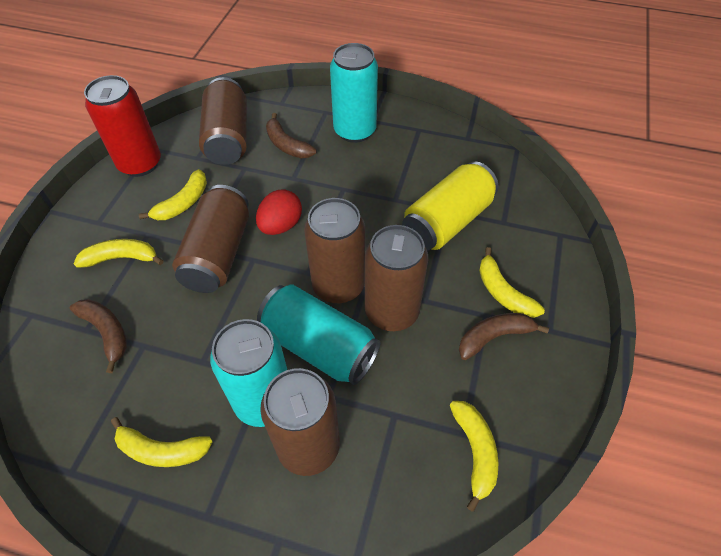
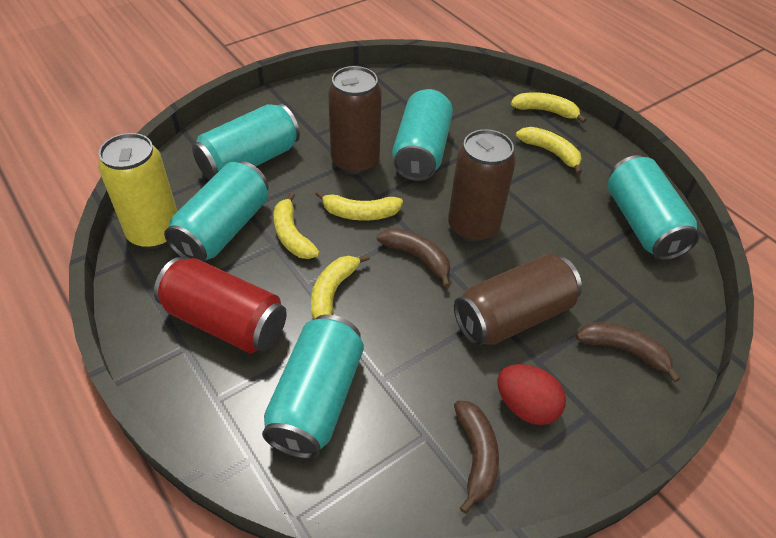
brown can: 5 -> 3
turquoise can: 3 -> 5

